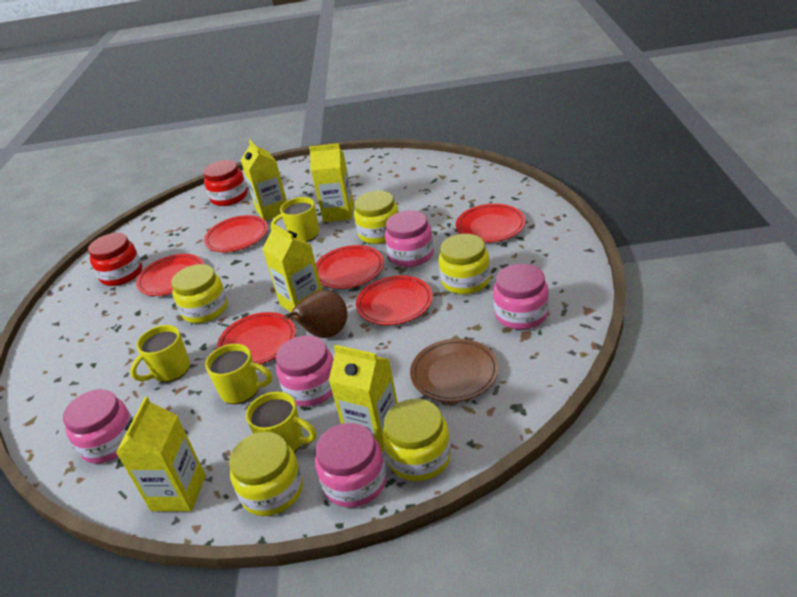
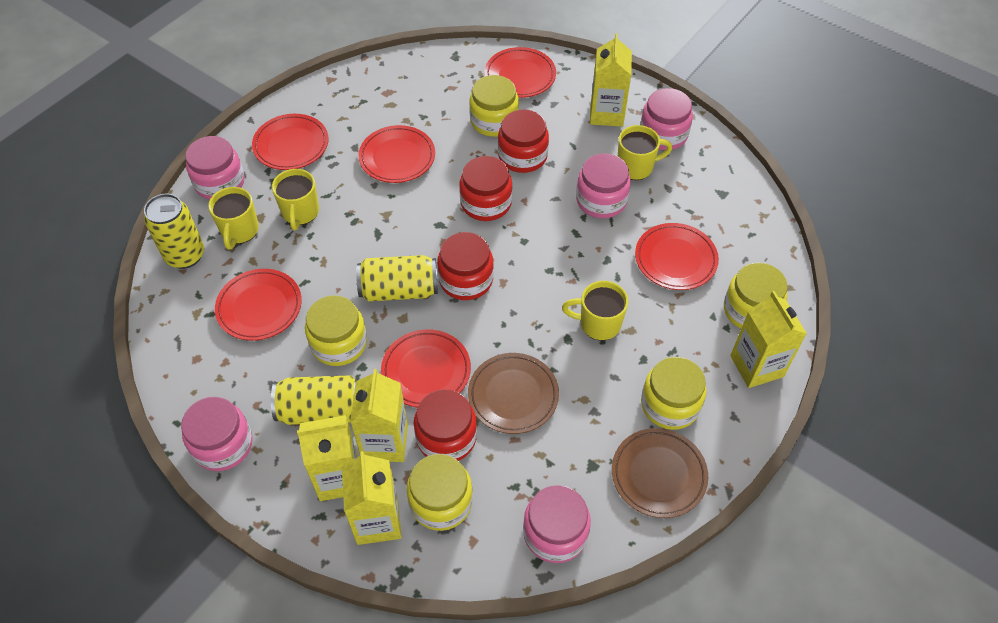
brown pear: 1 -> 0
brown plate: 1 -> 2
red jar: 2 -> 4
yellow can: 0 -> 3

